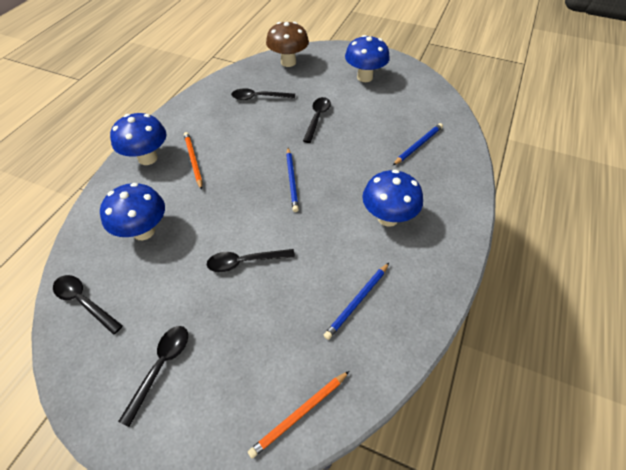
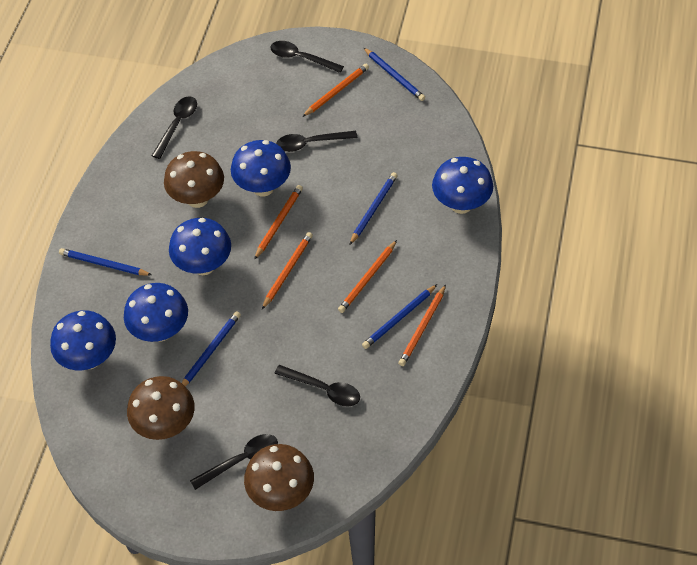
blue mushroom: 4 -> 5
blue pencil: 3 -> 5
brown mushroom: 1 -> 3
orange pencil: 2 -> 5

